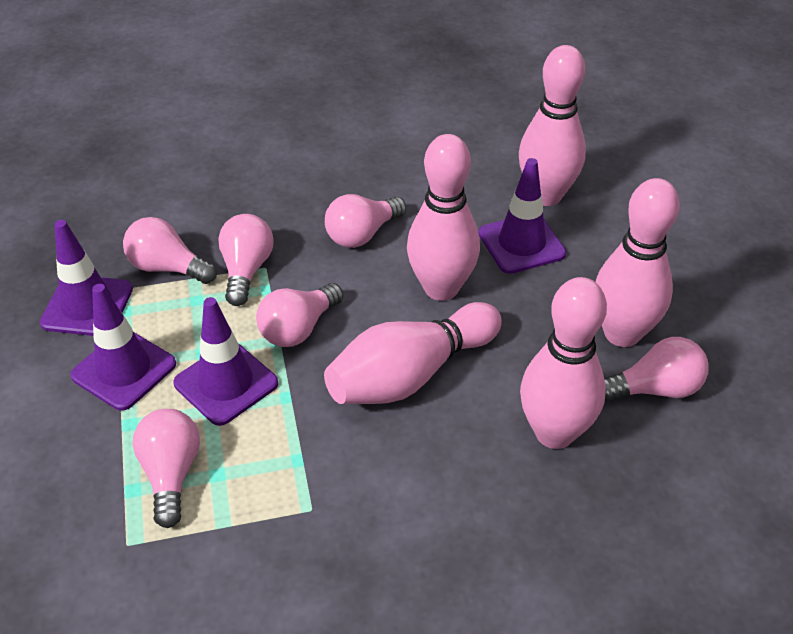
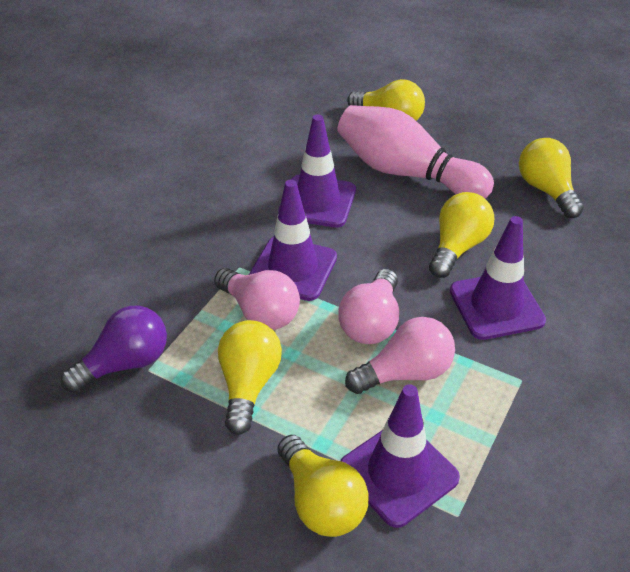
pink bowling pin: 5 -> 1
pink light bulb: 6 -> 3
purple light bulb: 0 -> 1
yellow light bulb: 0 -> 5

